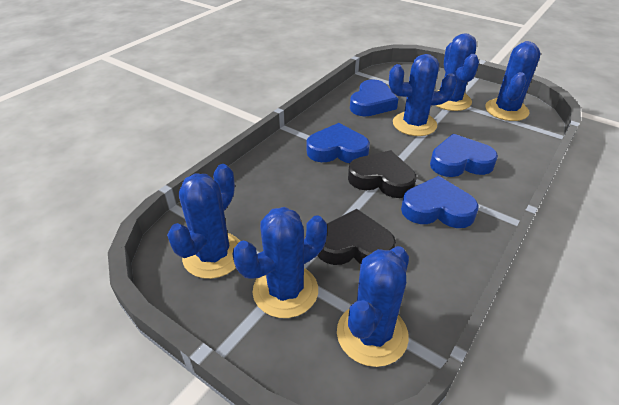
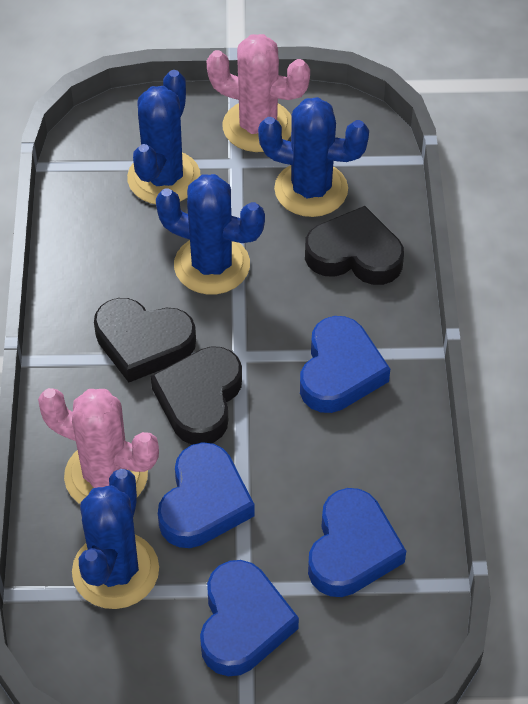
black heart: 2 -> 3
blue cactus: 6 -> 4
pink cactus: 0 -> 2

